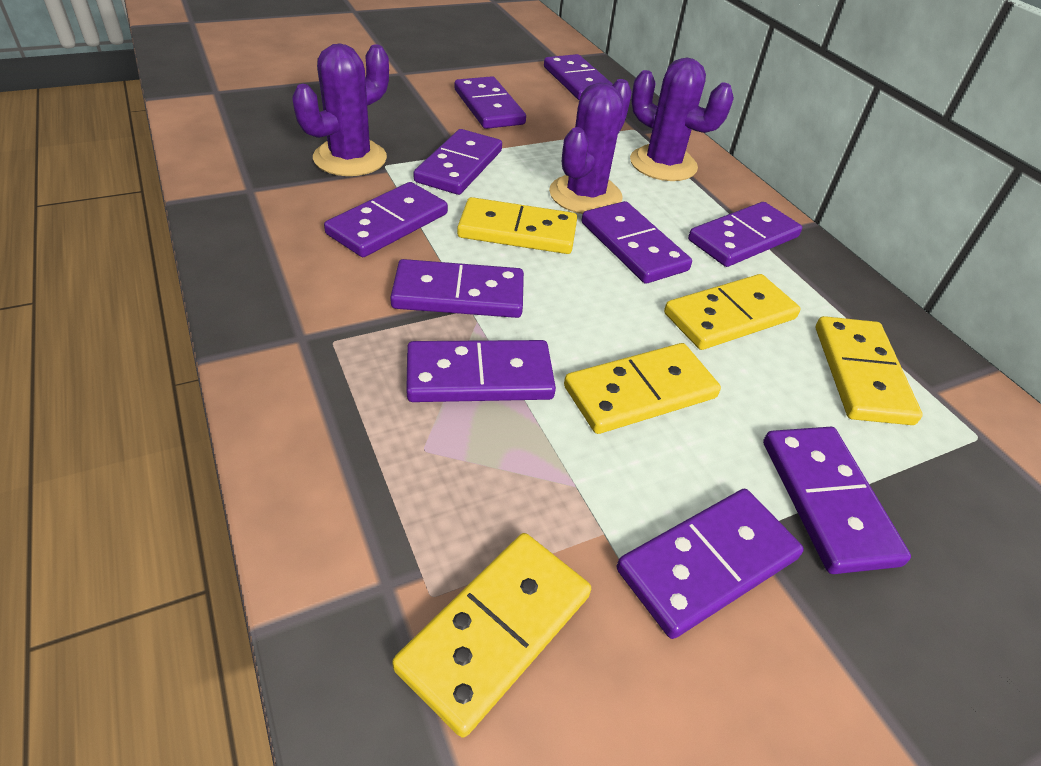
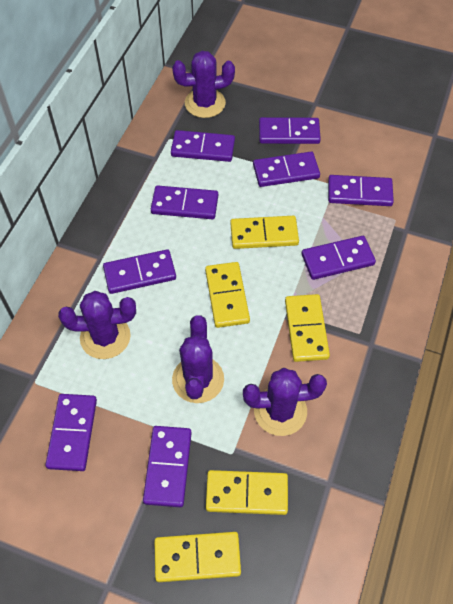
purple cactus: 3 -> 4
purple domino: 10 -> 9

